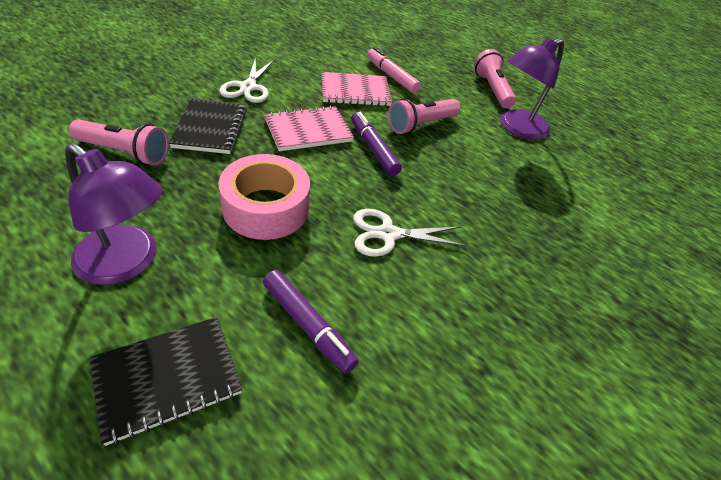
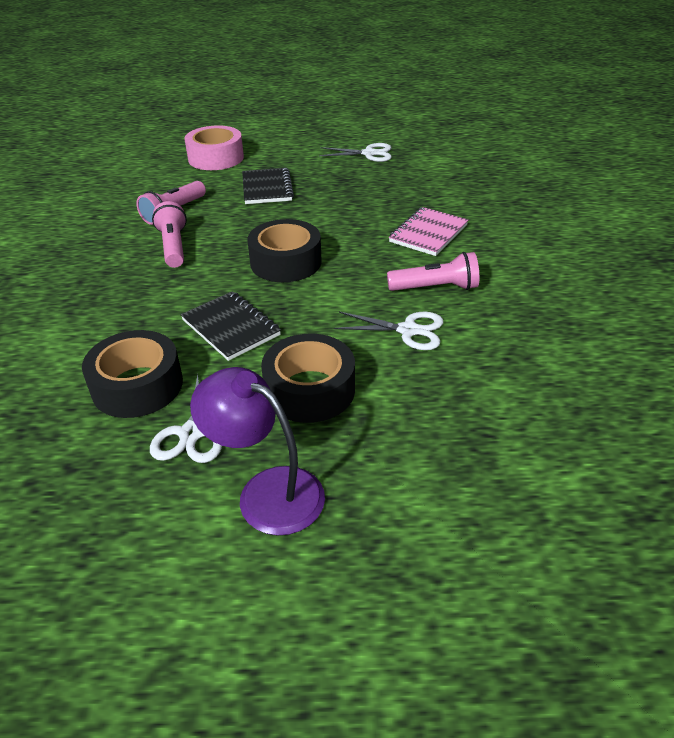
black tape: 0 -> 3
pink marker: 1 -> 0
pink notebook: 2 -> 1
purple lamp: 2 -> 1
purple marker: 2 -> 0
white scissors: 2 -> 3

